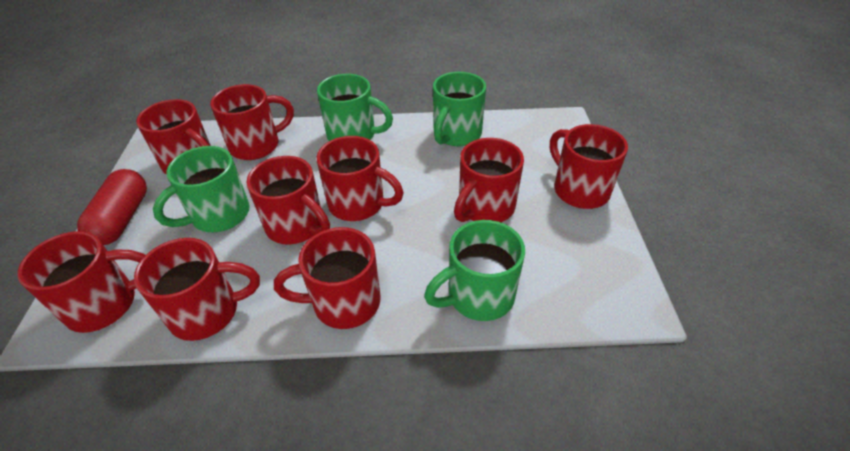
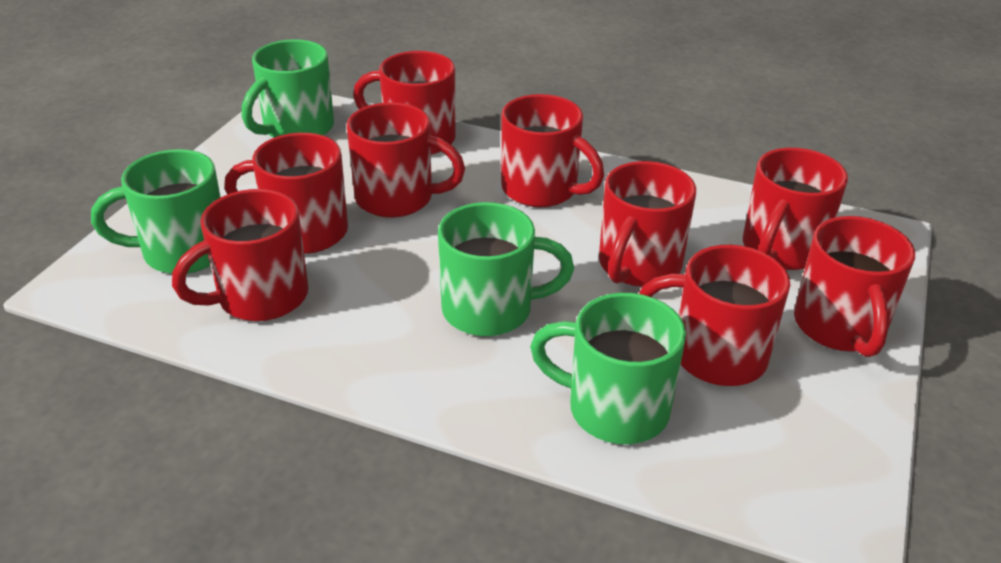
red capsule: 1 -> 0

